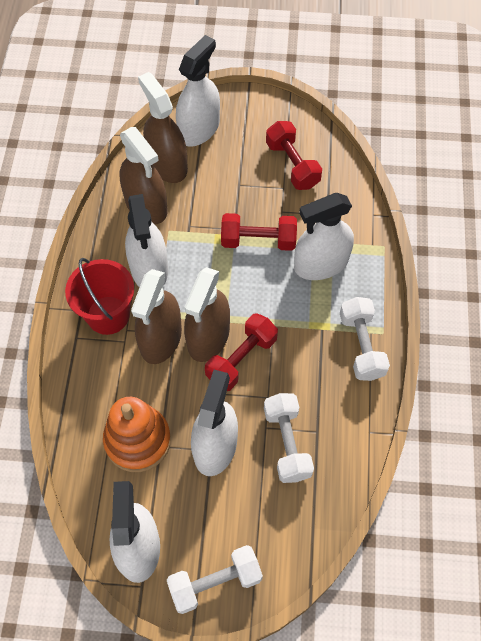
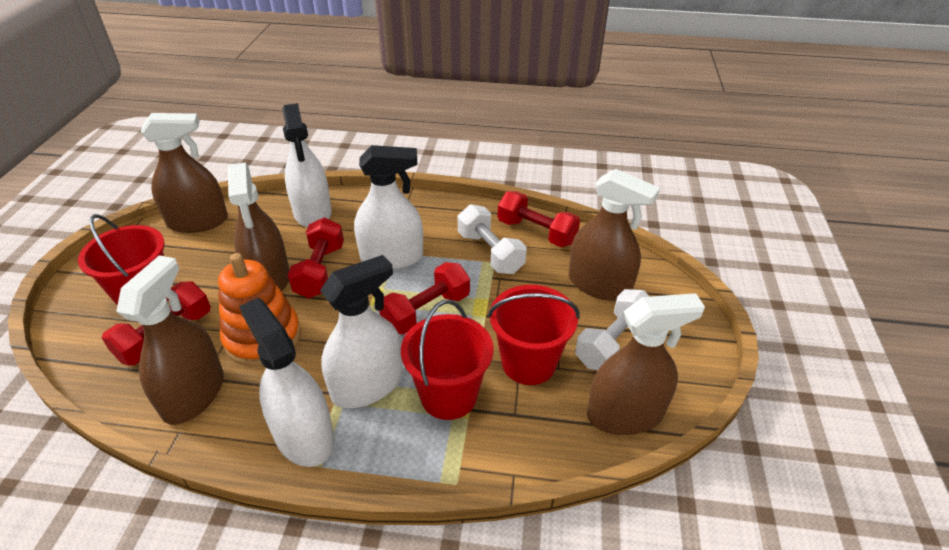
brown spray bottle: 4 -> 5
red bucket: 1 -> 3
red dumbbell: 3 -> 4
white dumbbell: 3 -> 2
white spray bottle: 5 -> 4

